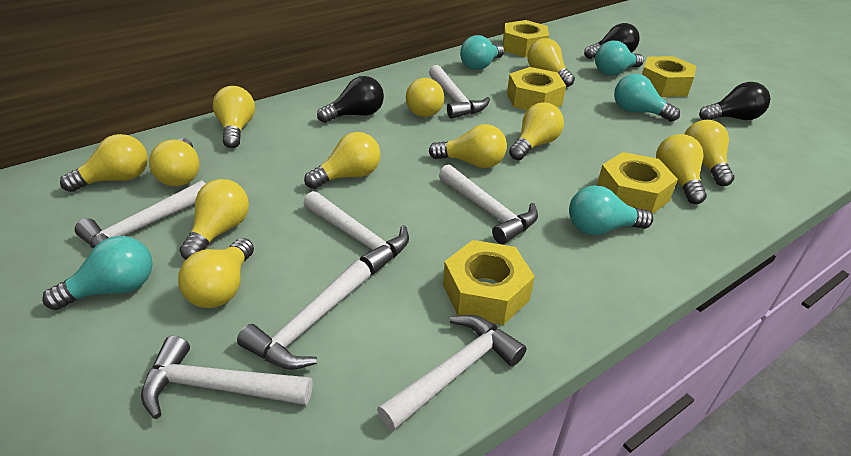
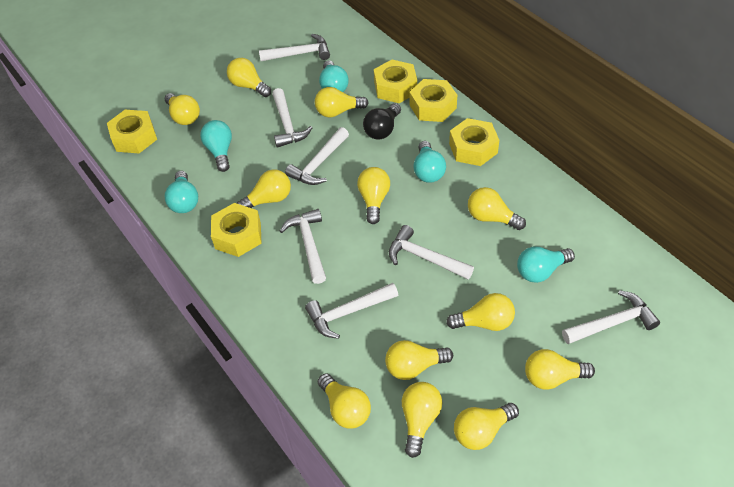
black light bulb: 3 -> 1

